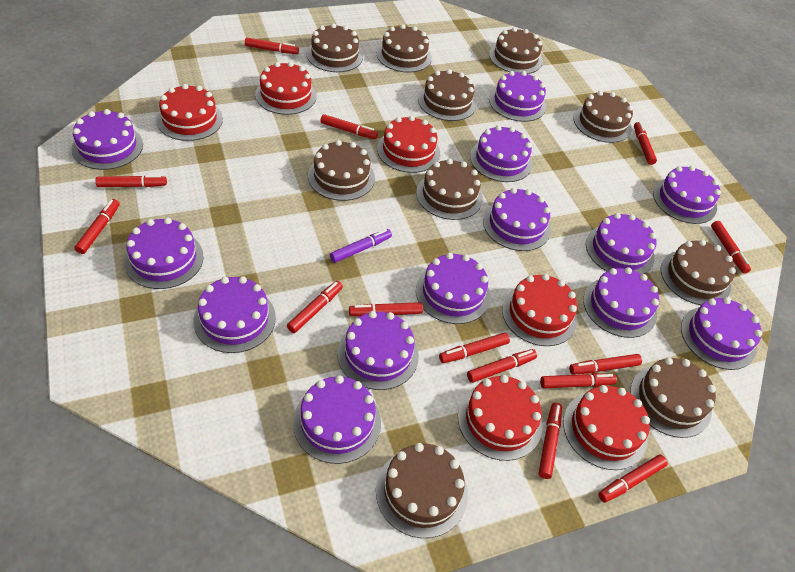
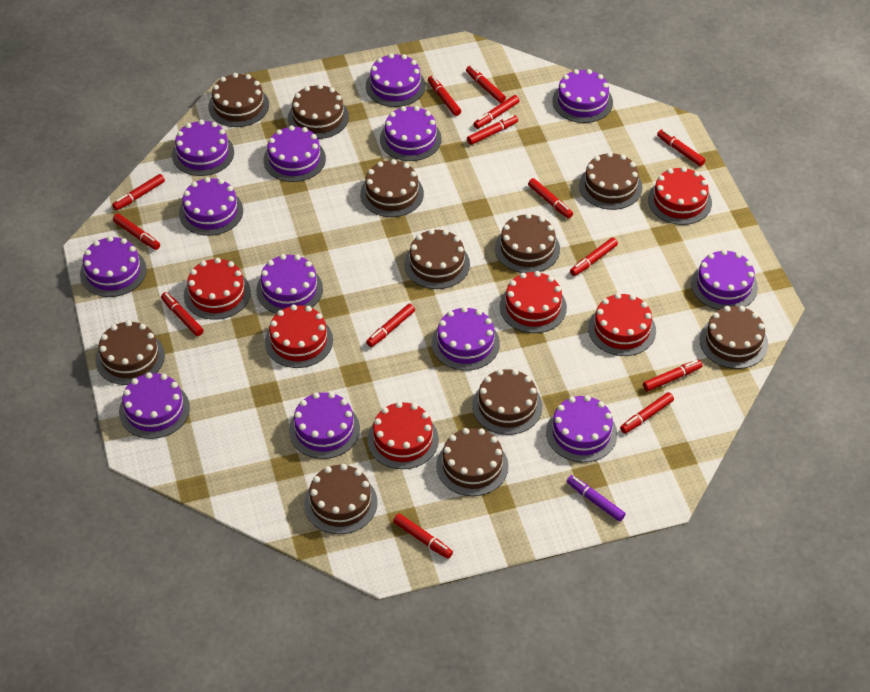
brown cake: 10 -> 11

